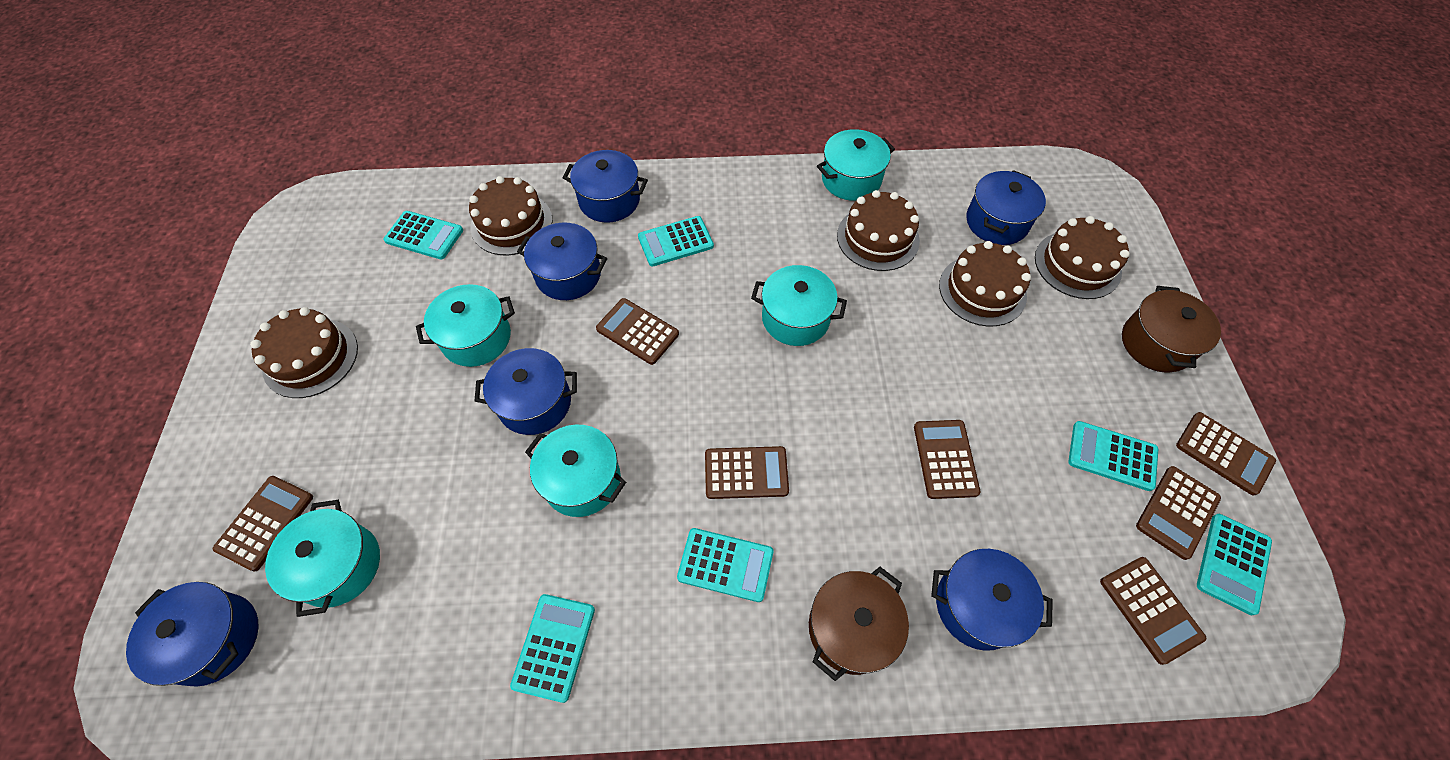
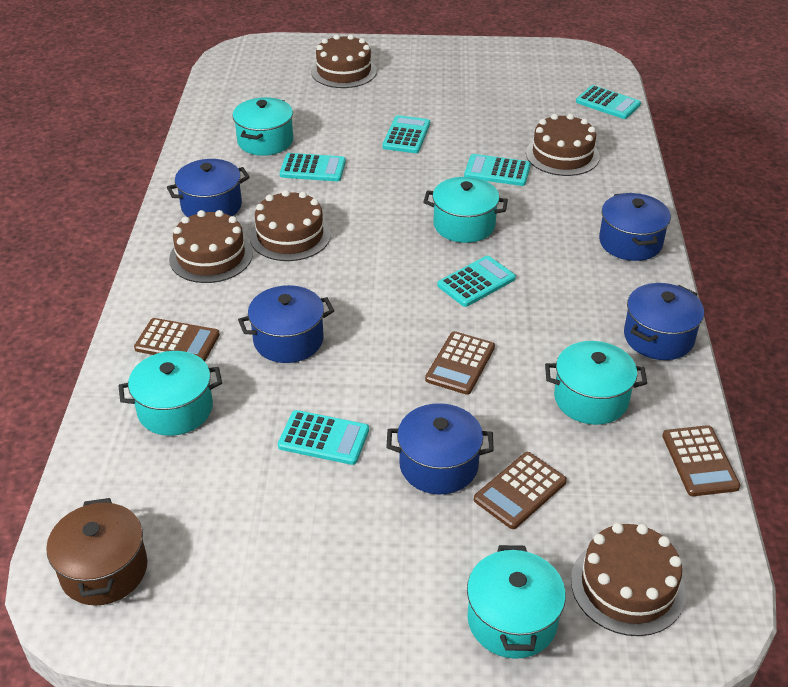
blue pot: 6 -> 5
brown calculator: 7 -> 4
brown pot: 2 -> 1

